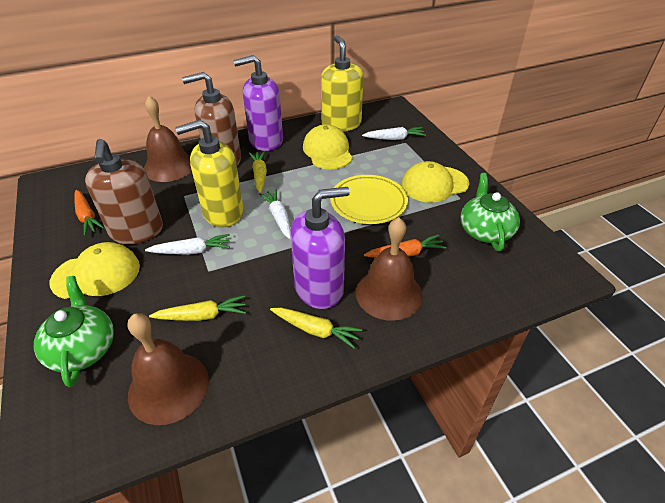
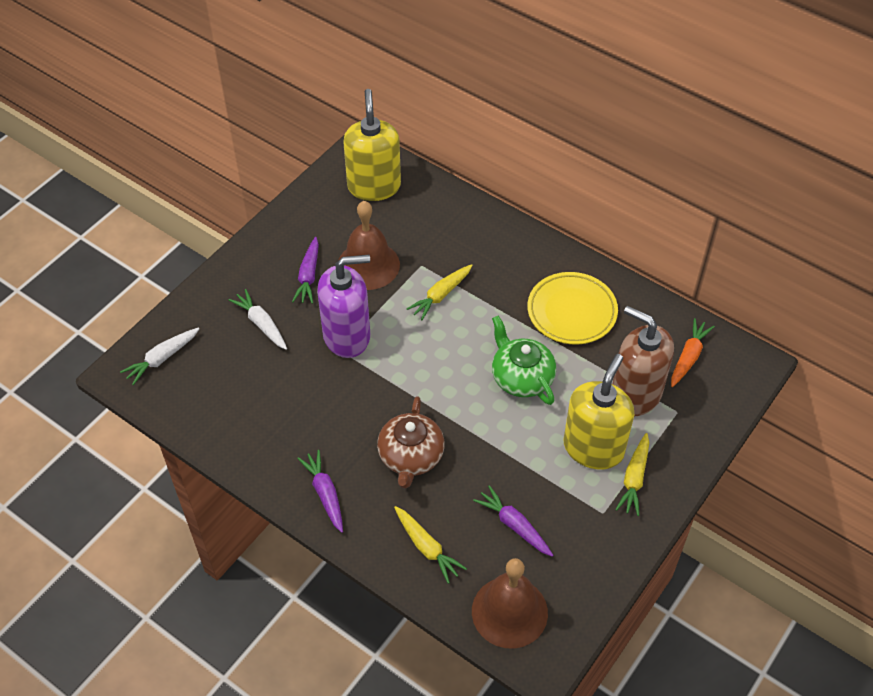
brown bell: 3 -> 2
brown soap dispenser: 2 -> 1
brown teapot: 0 -> 1
green teapot: 2 -> 1
orange carrot: 2 -> 1
purple carrot: 0 -> 3
purple soap dispenser: 2 -> 1
white carrot: 3 -> 2
yellow cap: 3 -> 0

